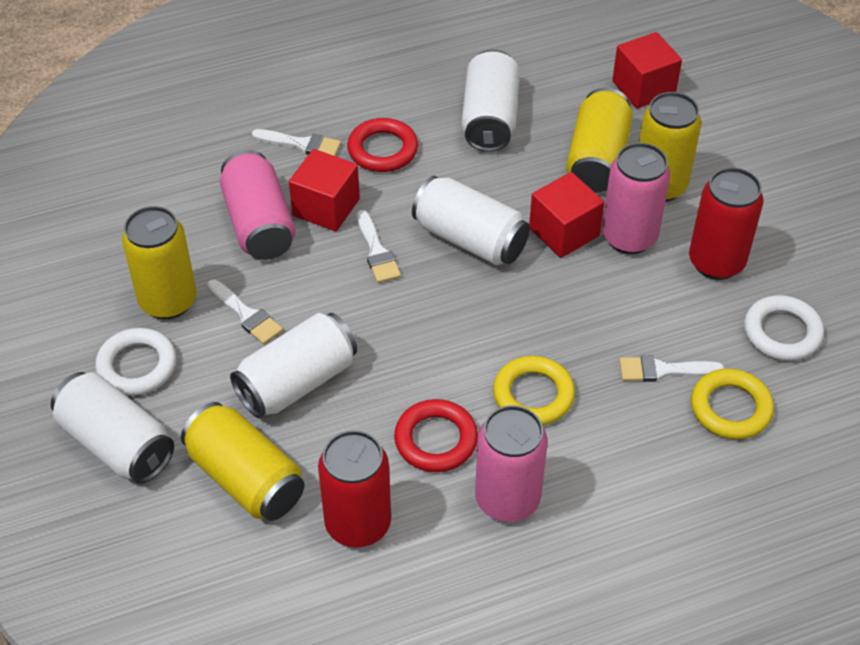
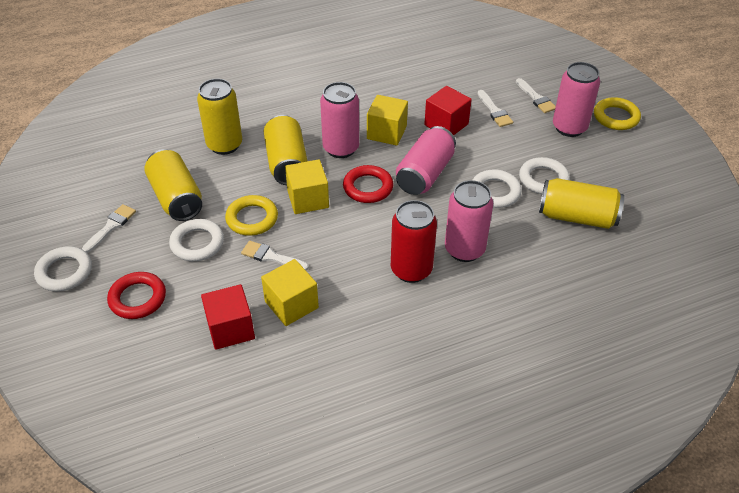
pink can: 3 -> 4
red can: 2 -> 1
red cube: 3 -> 2
white can: 4 -> 0
white ring: 2 -> 4
yellow cube: 0 -> 3

